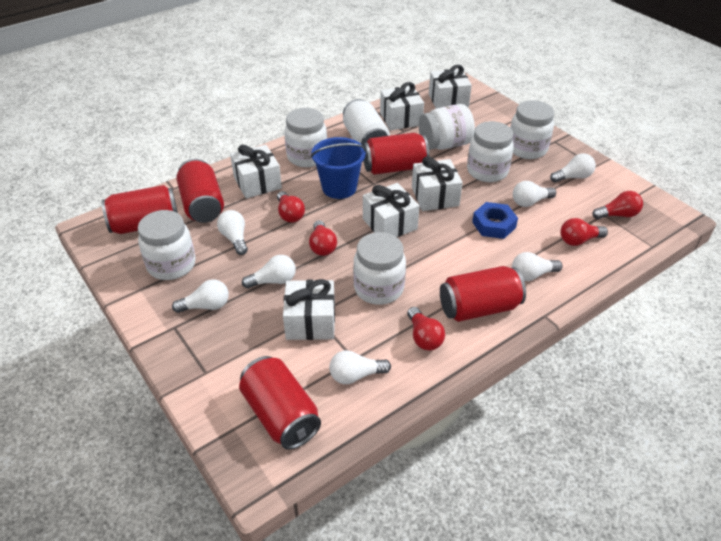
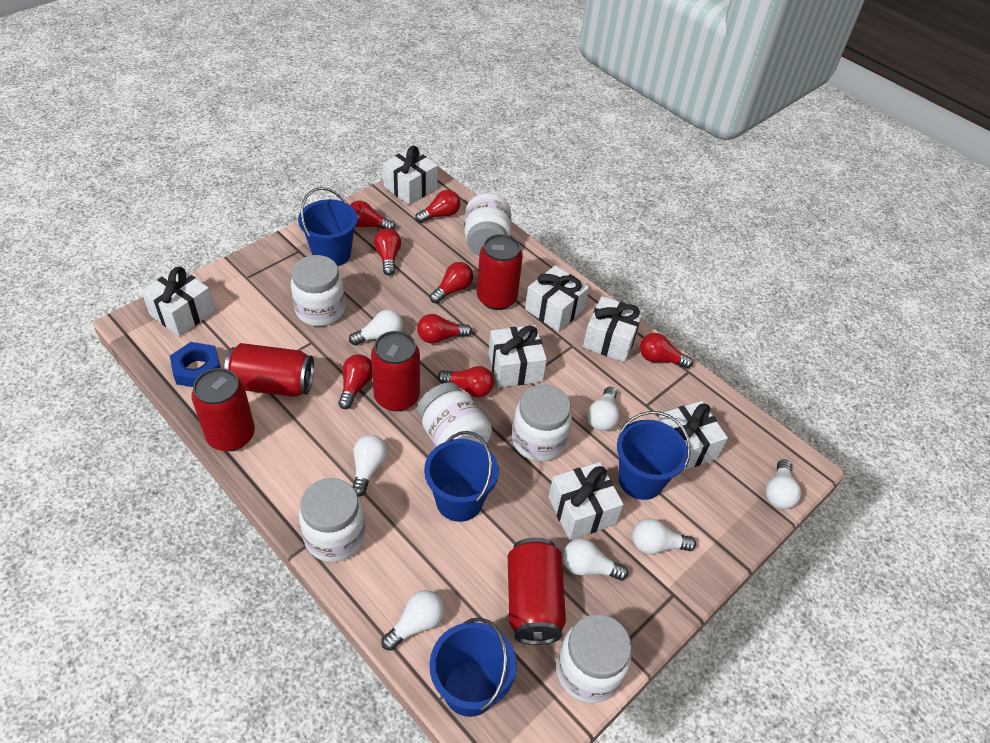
blue bucket: 1 -> 4
red light bulb: 5 -> 8
white can: 1 -> 0
white gift: 6 -> 7

